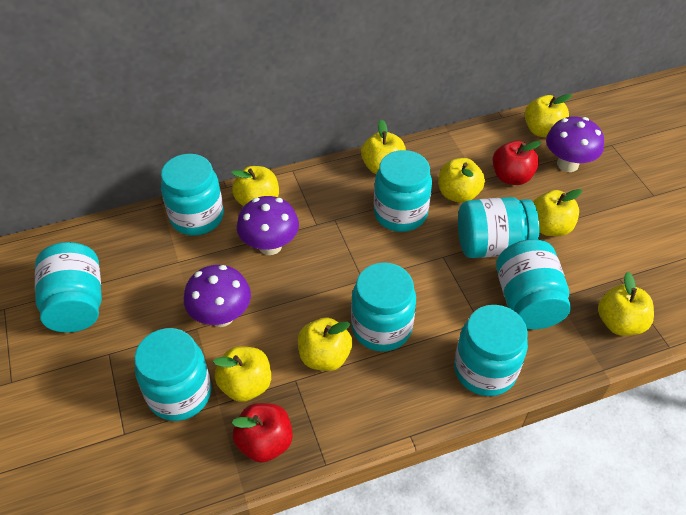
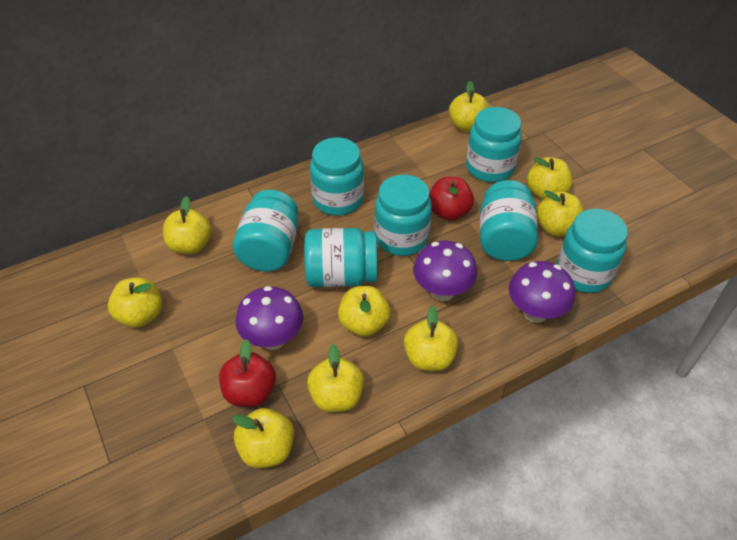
turquoise jar: 8 -> 7
yellow apple: 8 -> 9

